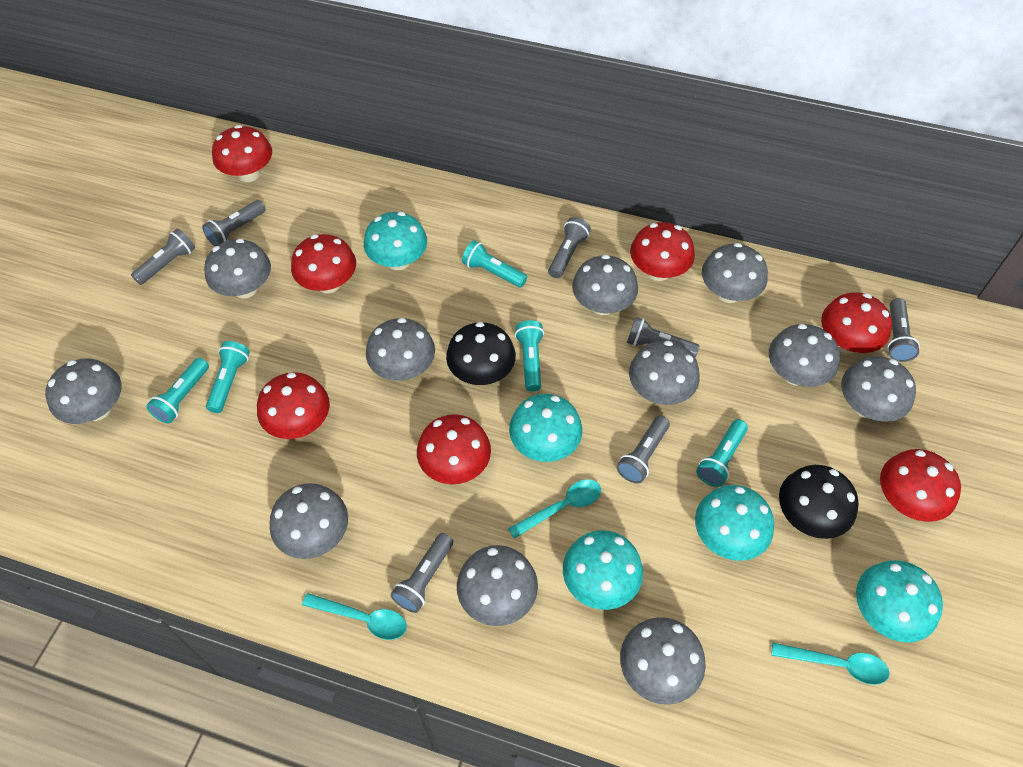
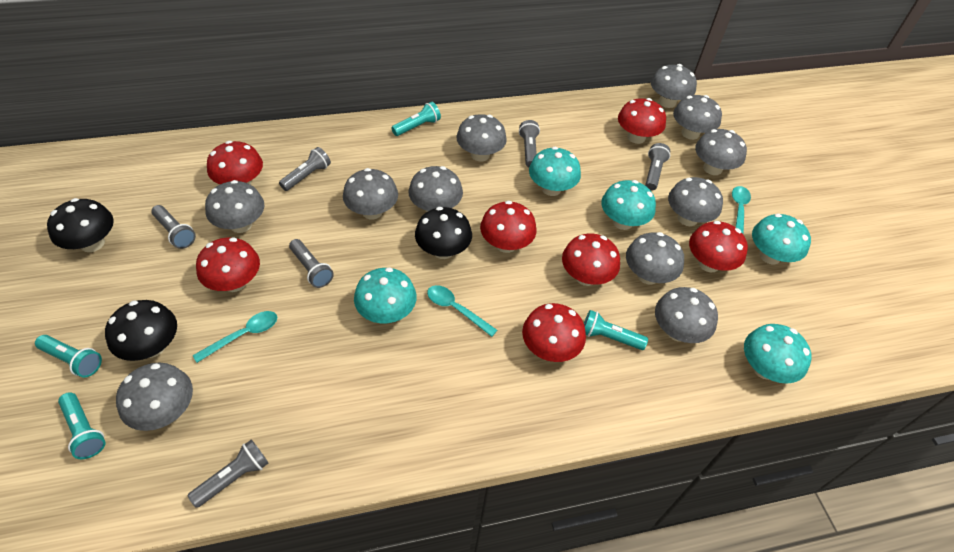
black mushroom: 2 -> 3
grey flashlight: 7 -> 6
turquoise flashlight: 5 -> 4

